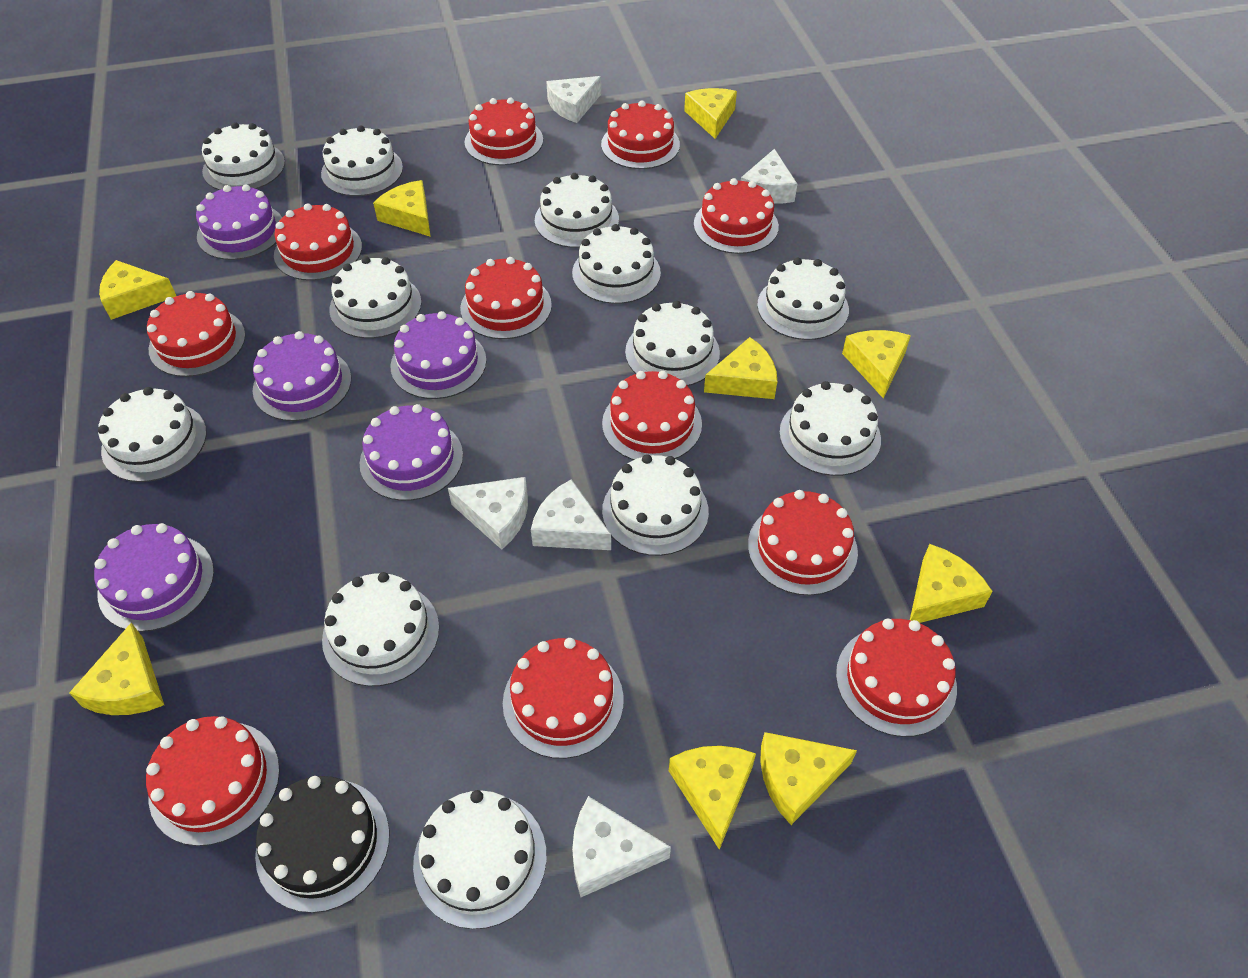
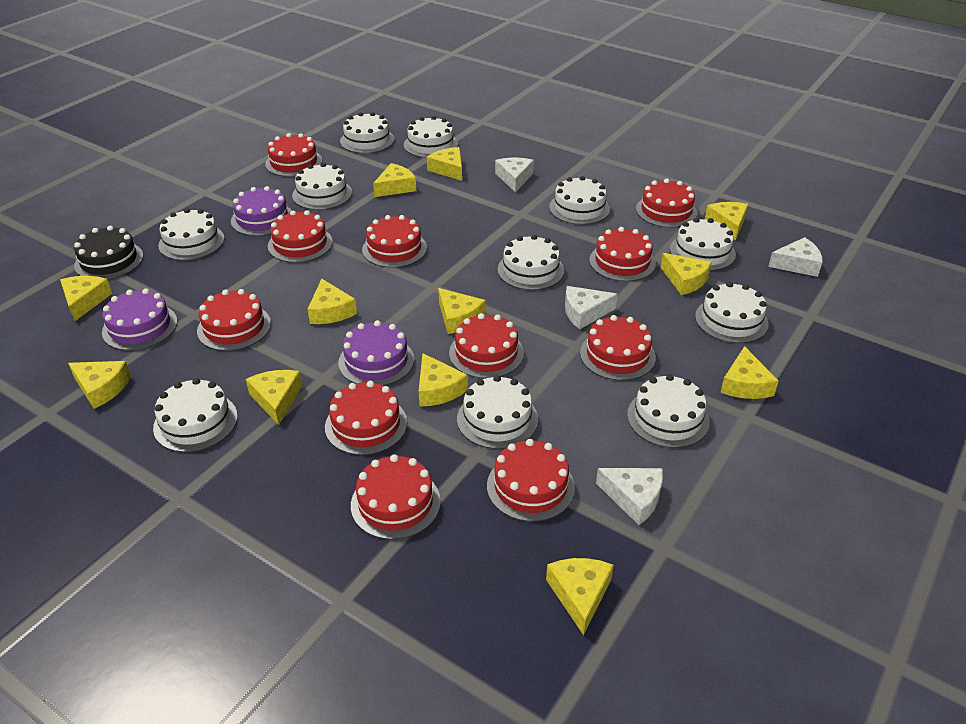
purple cake: 5 -> 3
white cake: 12 -> 11
white cheese: 5 -> 4
yellow cheese: 9 -> 12

